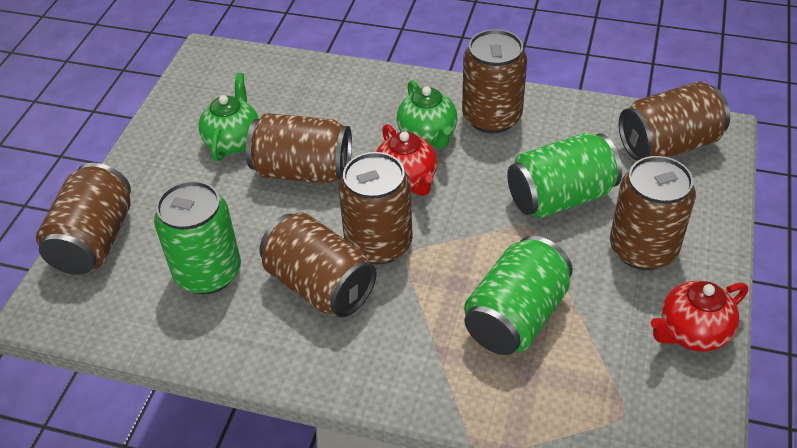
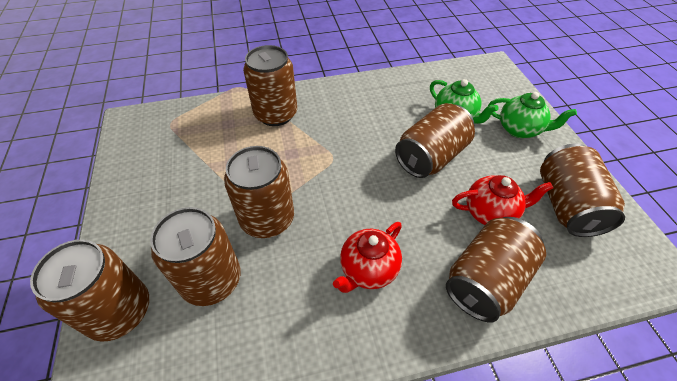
green can: 3 -> 0

